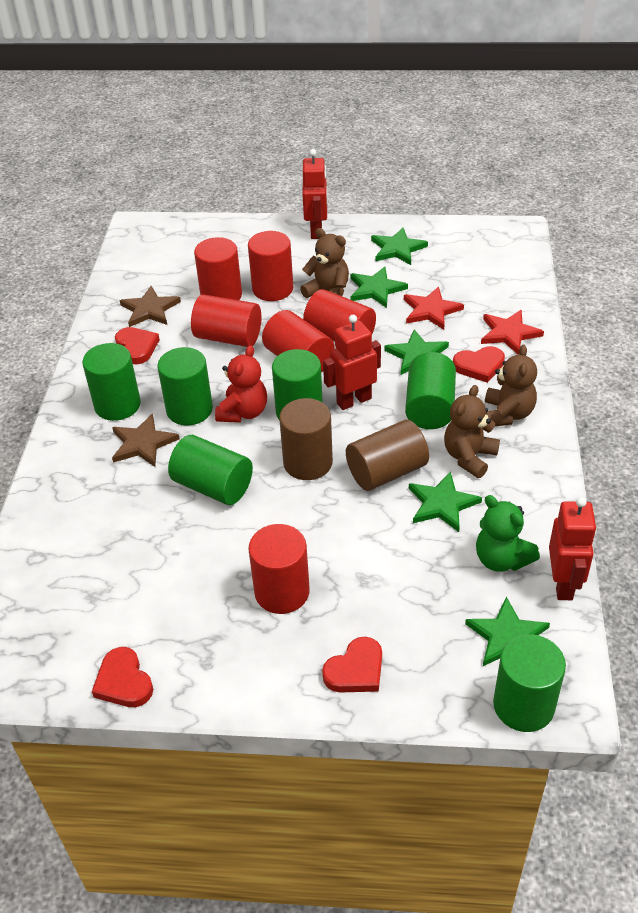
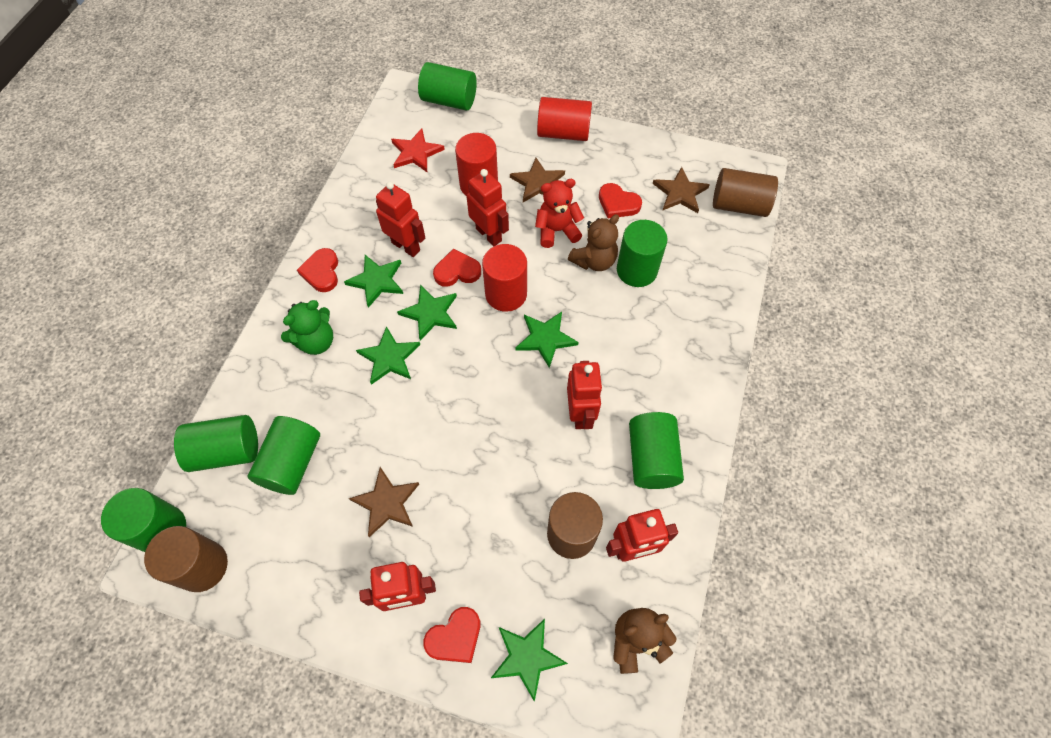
brown cylinder: 2 -> 3
brown star: 2 -> 3
brown teddy bear: 3 -> 2
red cylinder: 6 -> 3
red robot: 3 -> 5
red star: 2 -> 1

